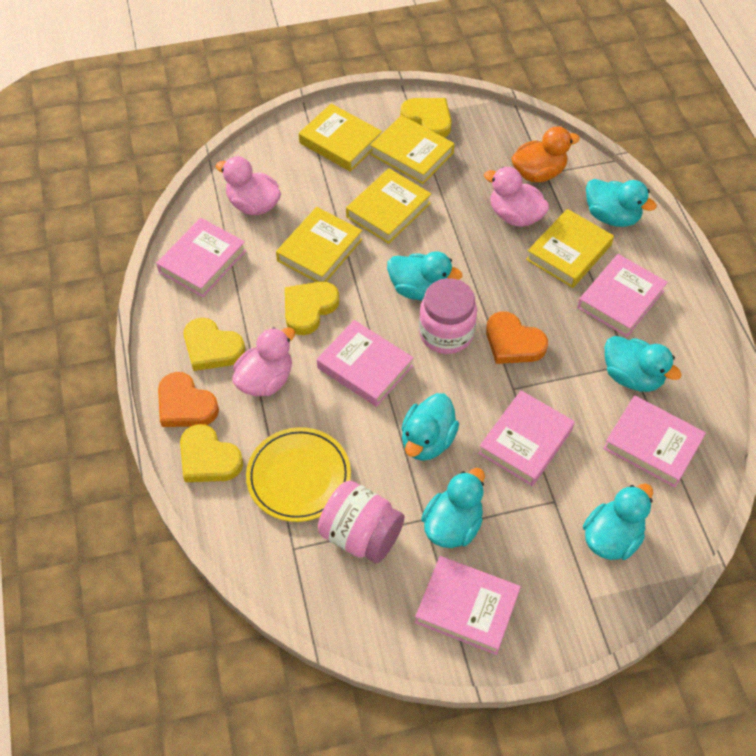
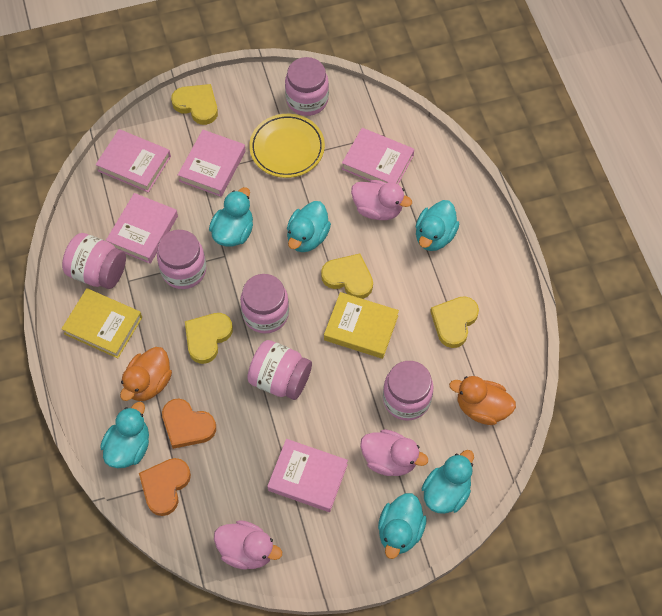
orange duck: 1 -> 2
pink book: 6 -> 5
pink jar: 2 -> 6
yellow book: 5 -> 2

